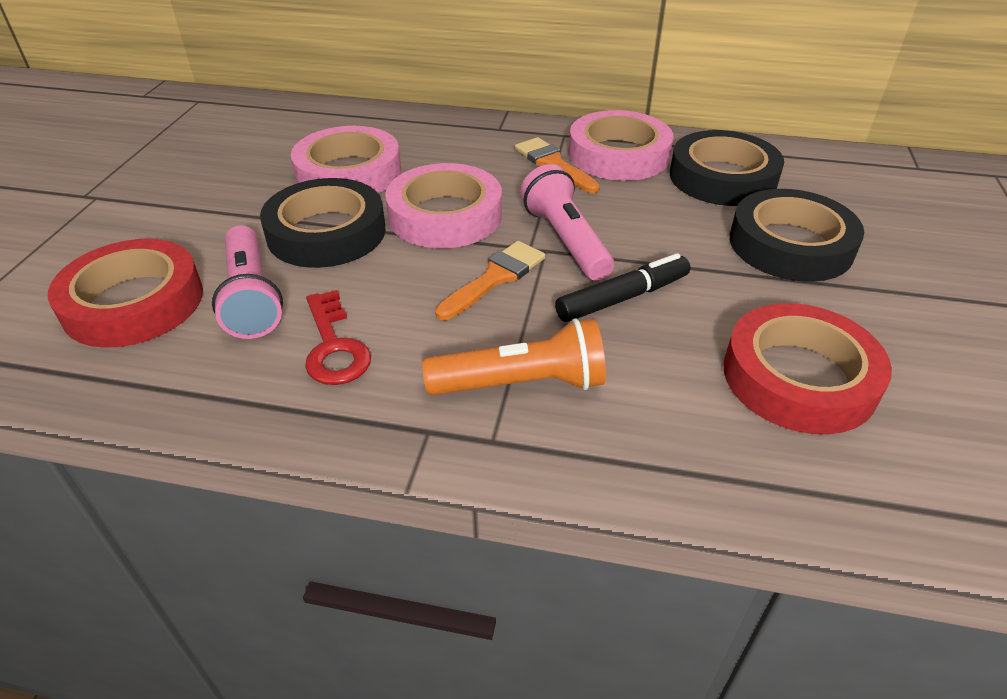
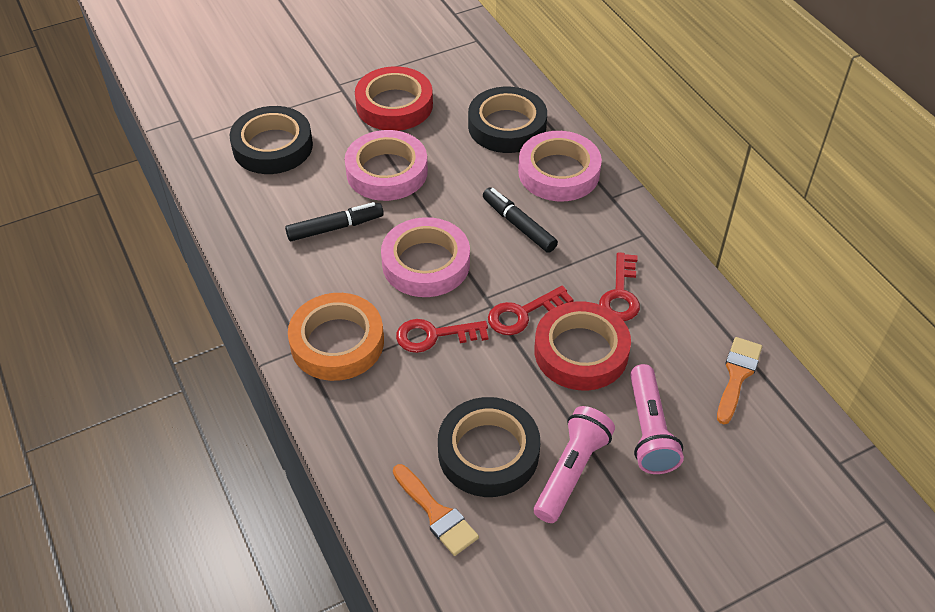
black marker: 1 -> 2
orange flashlight: 1 -> 0
orange tape: 0 -> 1
red key: 1 -> 3

